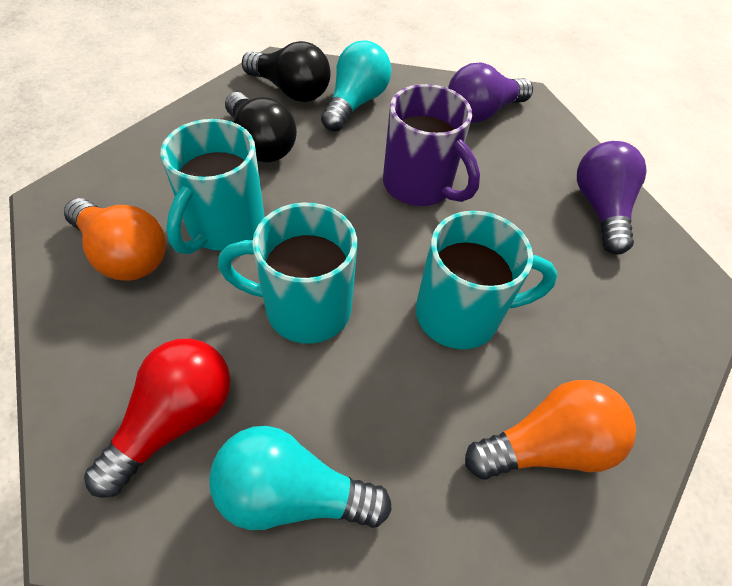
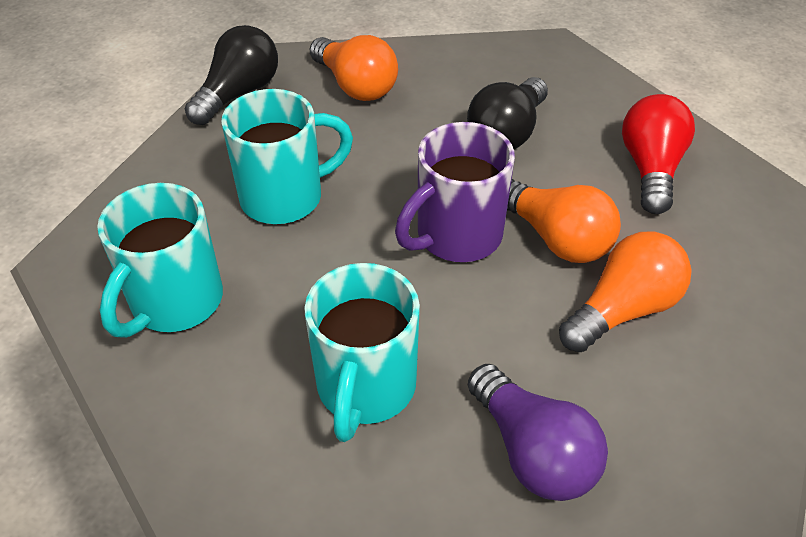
orange light bulb: 2 -> 3
purple light bulb: 2 -> 1
turquoise light bulb: 2 -> 0

